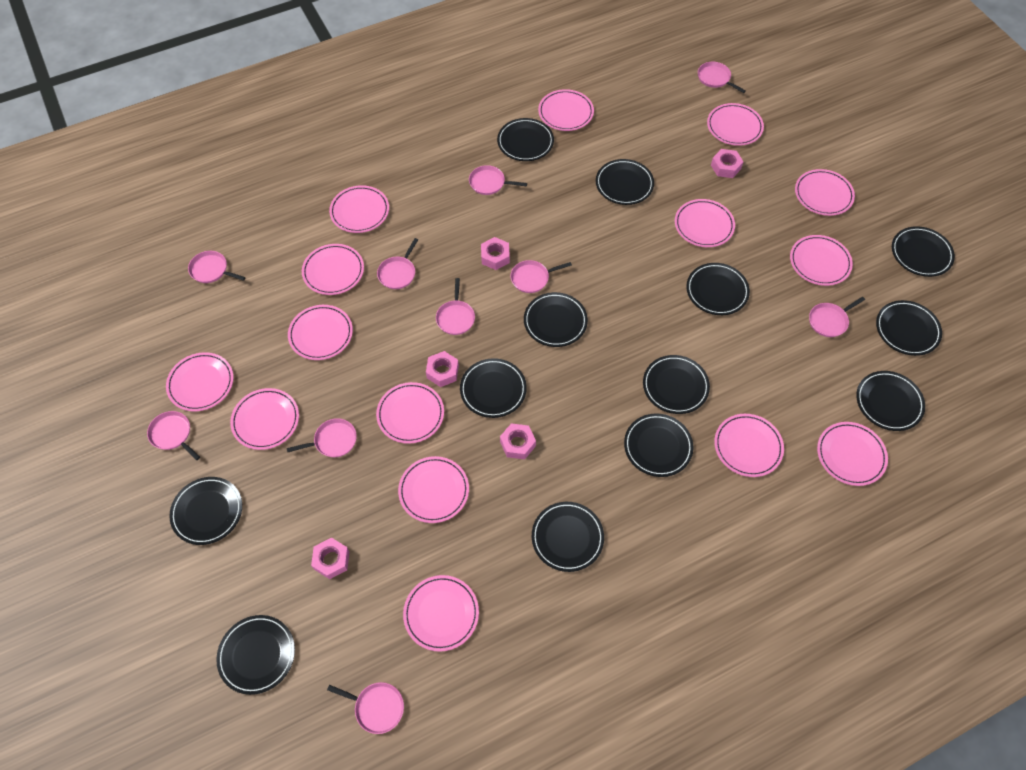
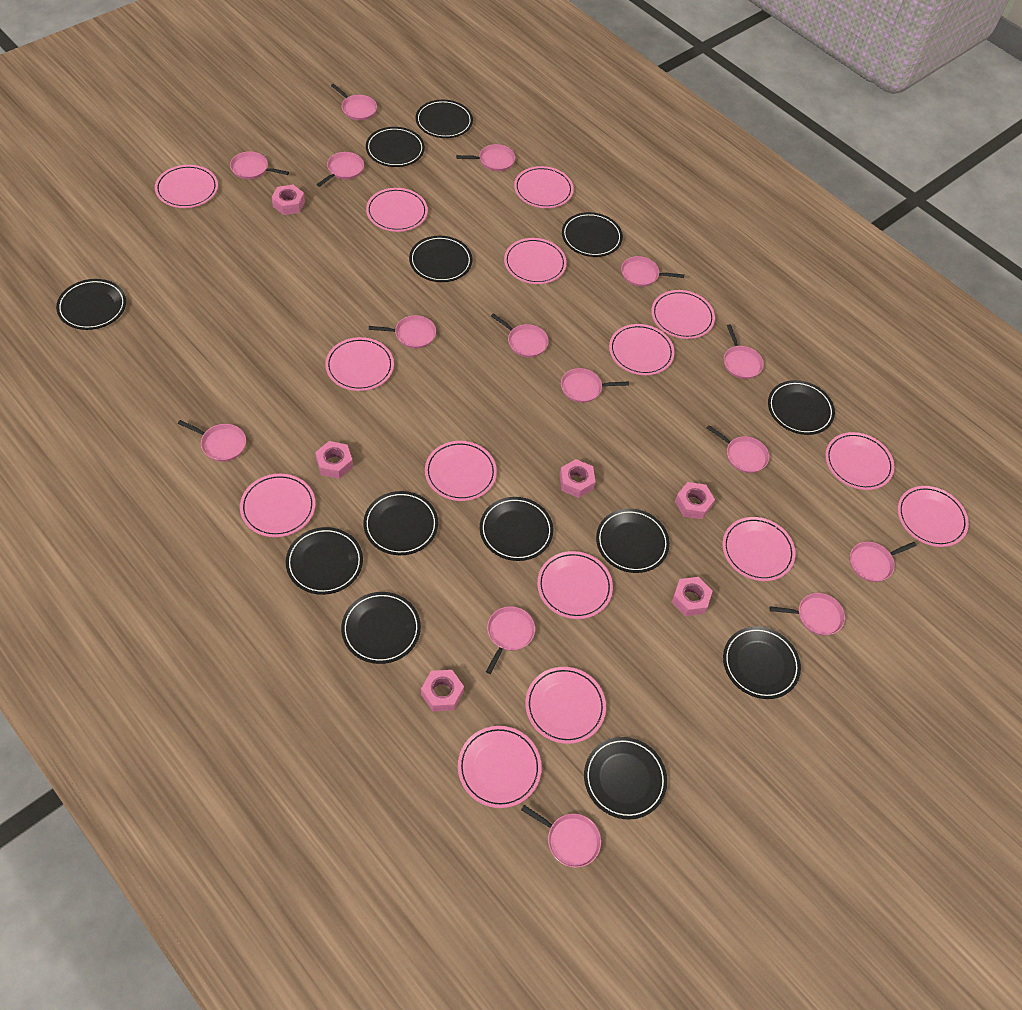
pink nut: 5 -> 6
pink pan: 10 -> 15

